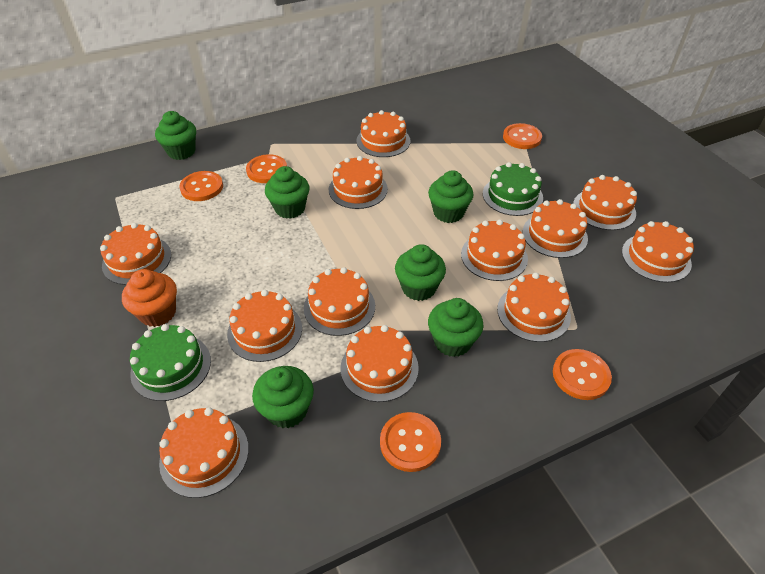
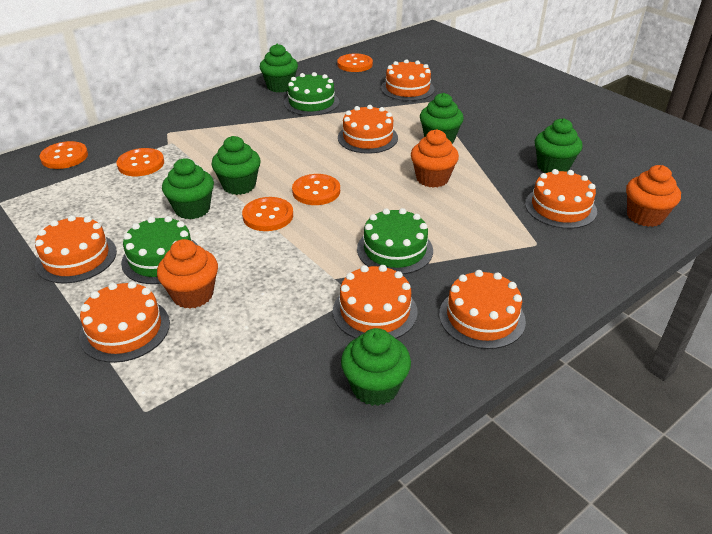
green cake: 2 -> 3
orange cake: 12 -> 7
orange cupcake: 1 -> 3

